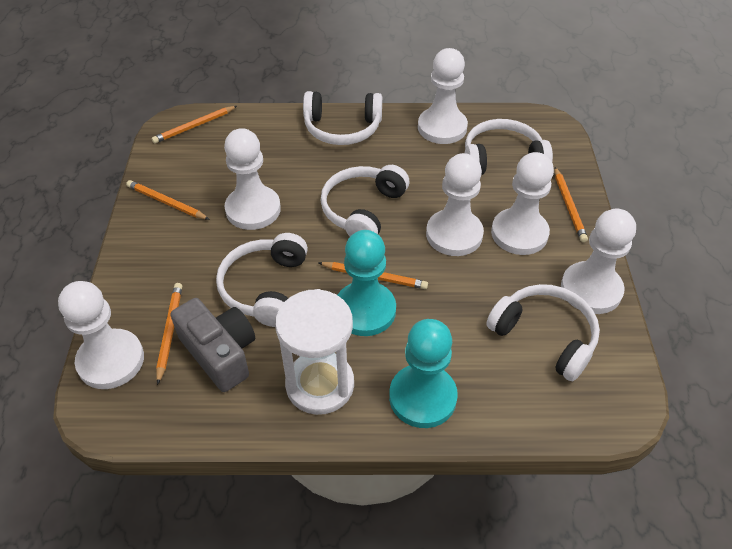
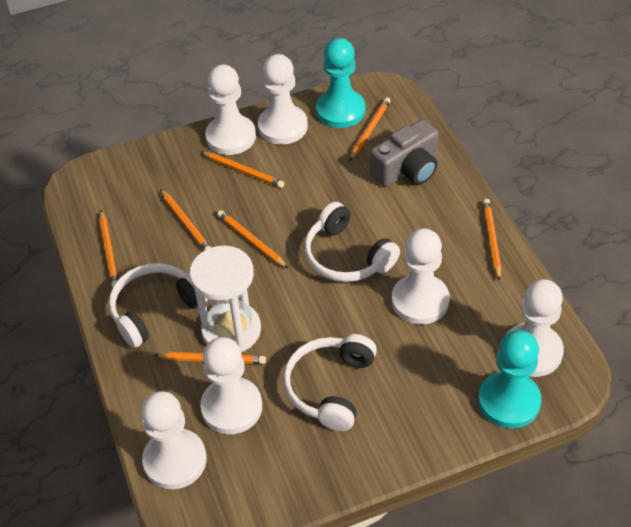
orange pencil: 5 -> 7
white headphones: 5 -> 3

